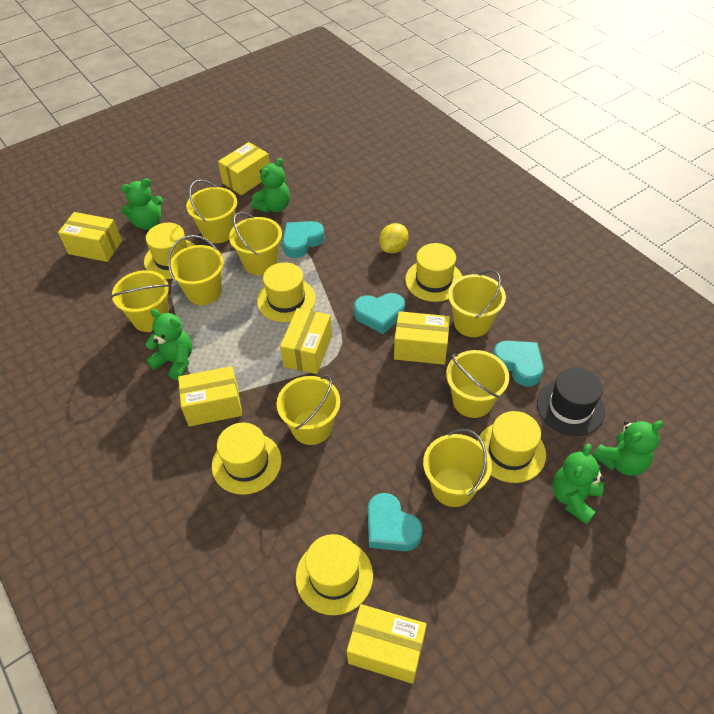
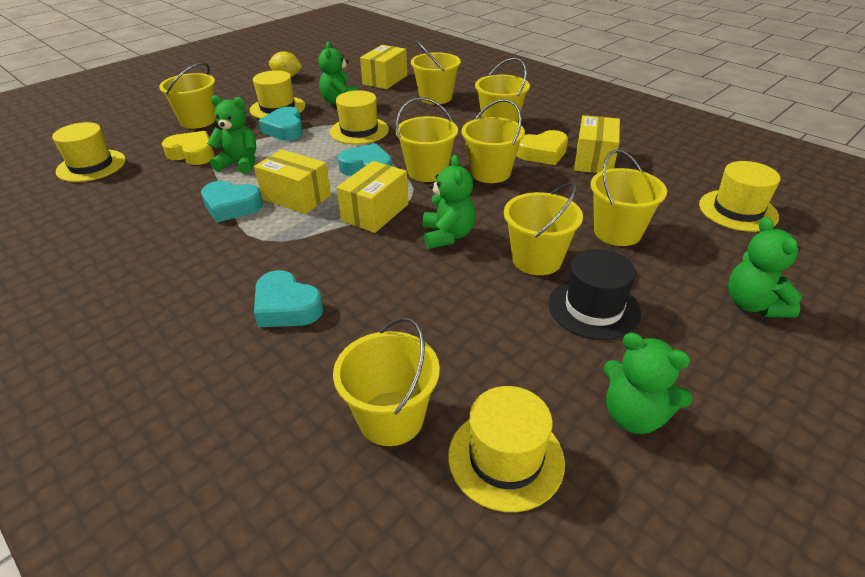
yellow box: 6 -> 4
yellow hat: 6 -> 5
yellow heart: 0 -> 2

